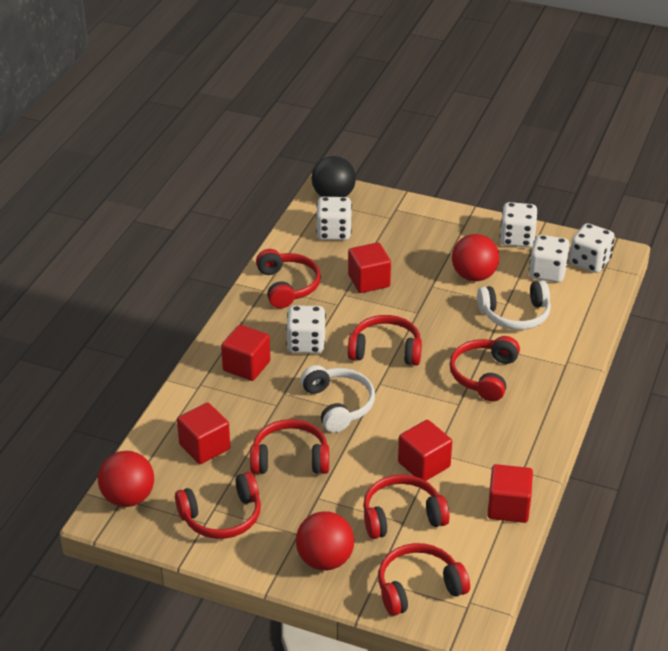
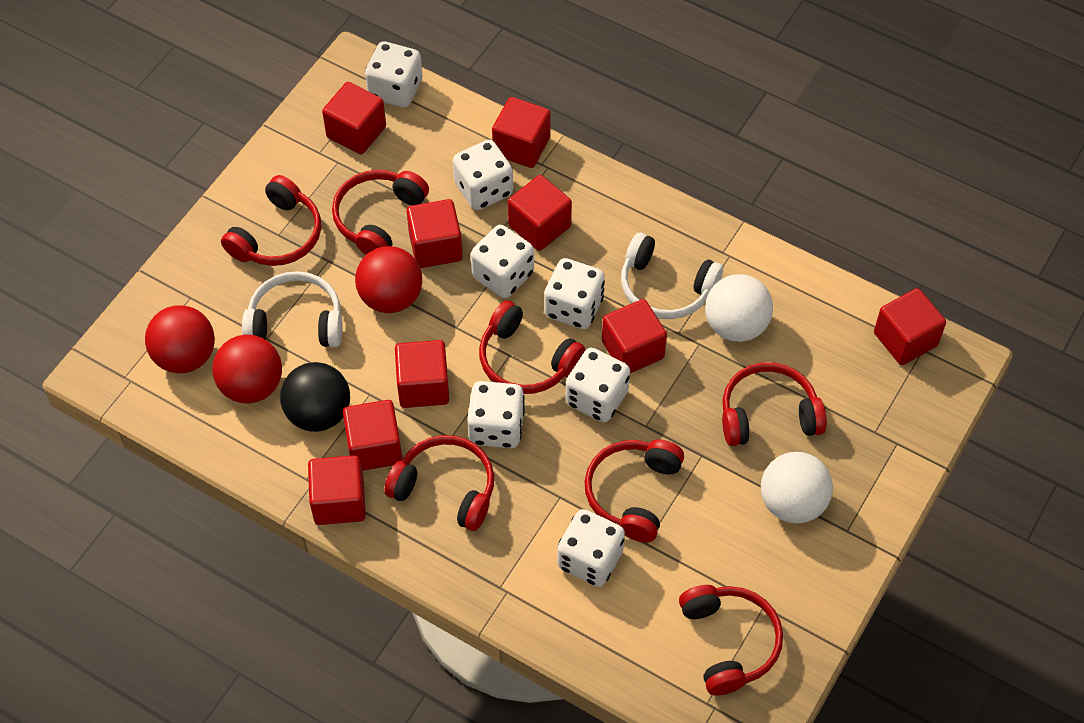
red cube: 5 -> 9
white ball: 0 -> 2
white dice: 5 -> 7

